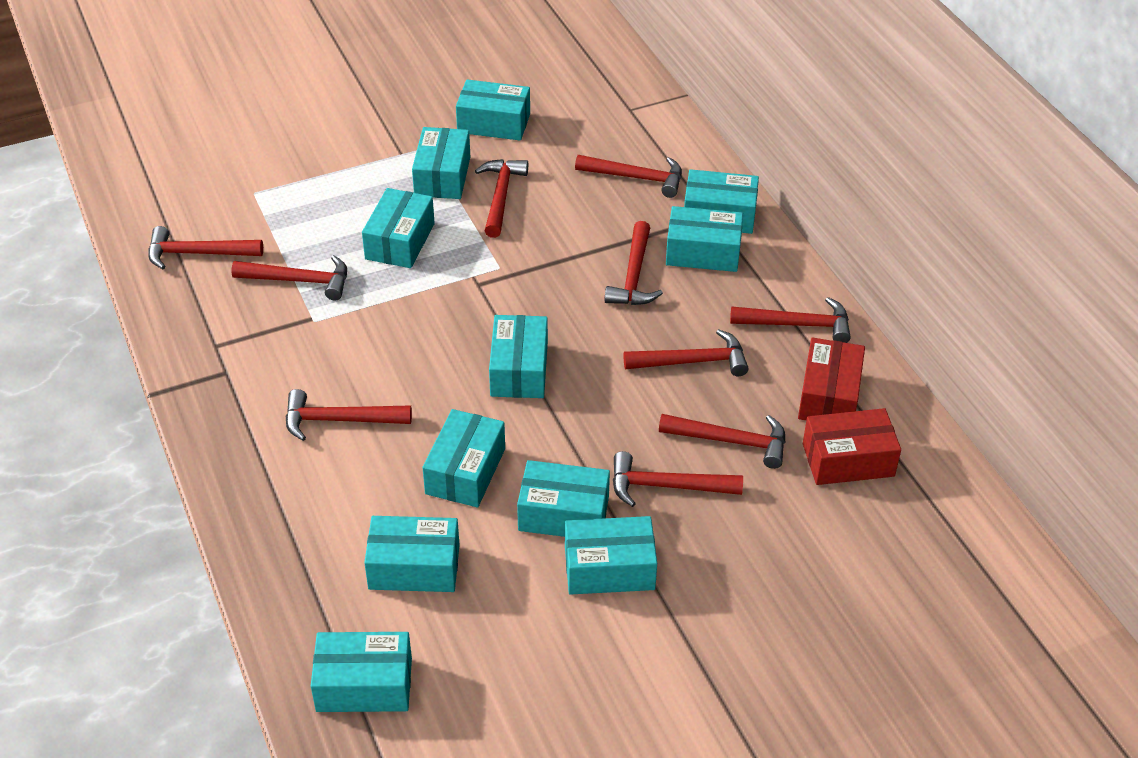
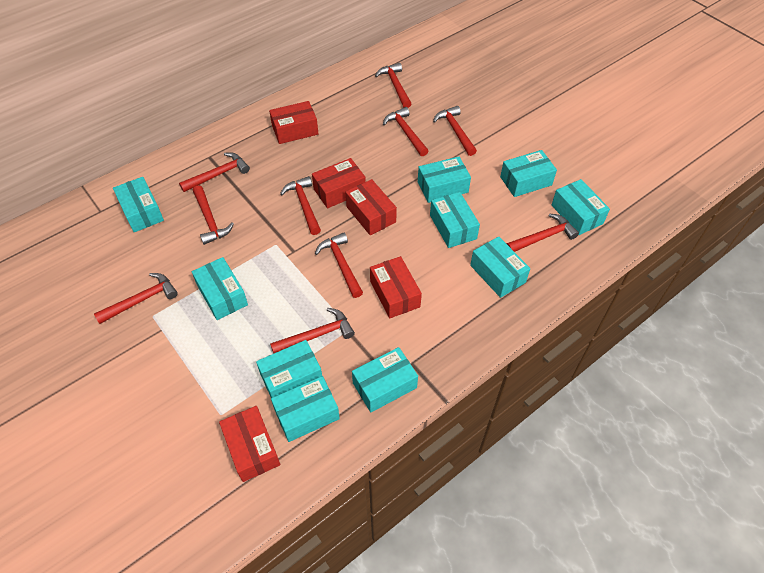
red box: 2 -> 5
turquoise box: 11 -> 10

